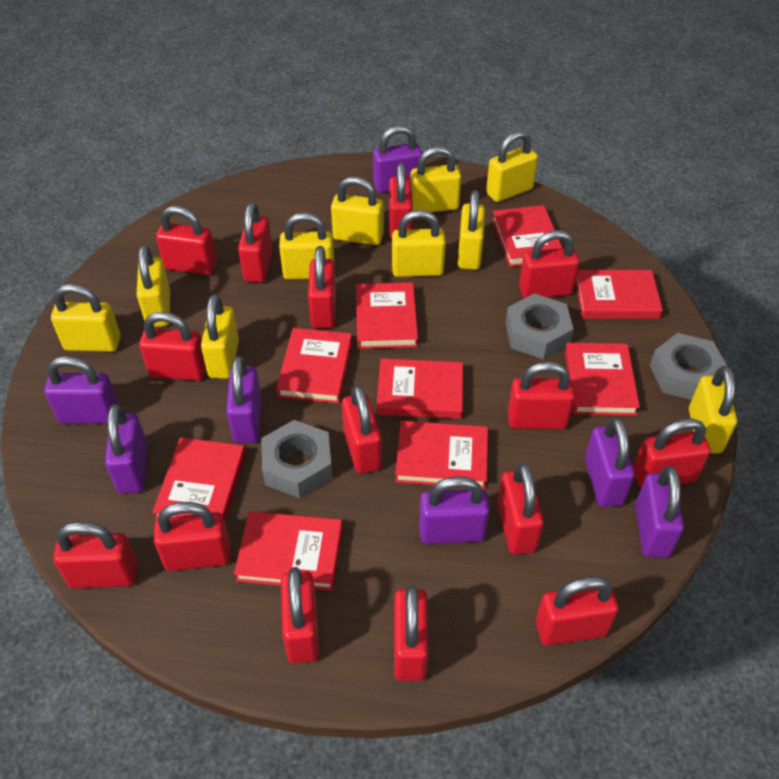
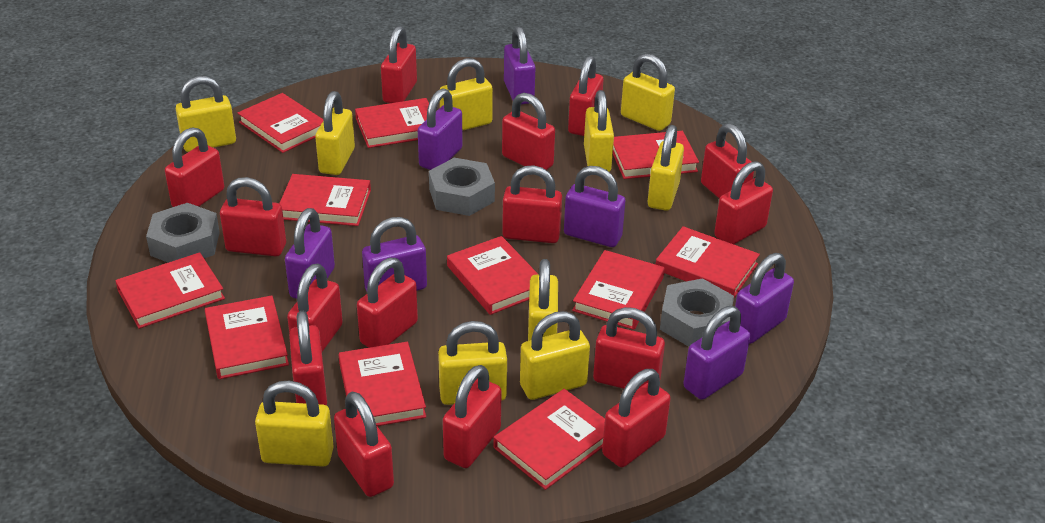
red book: 9 -> 11

